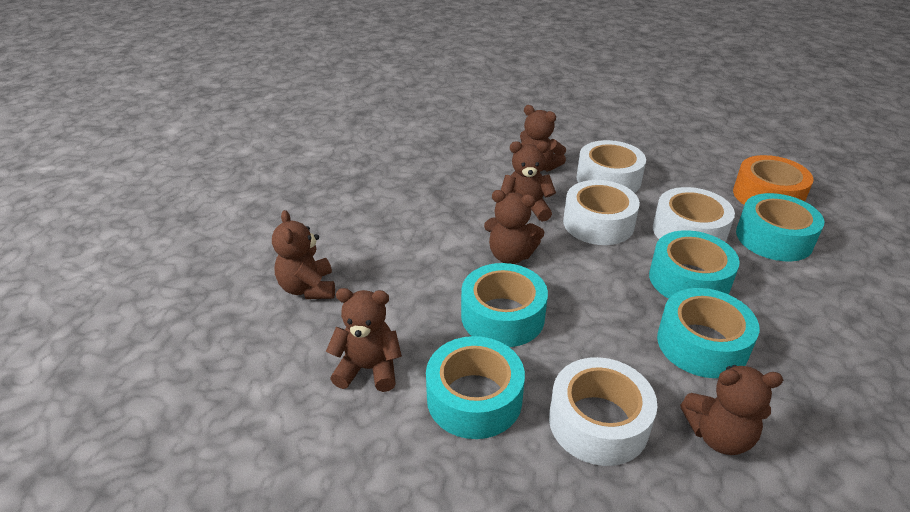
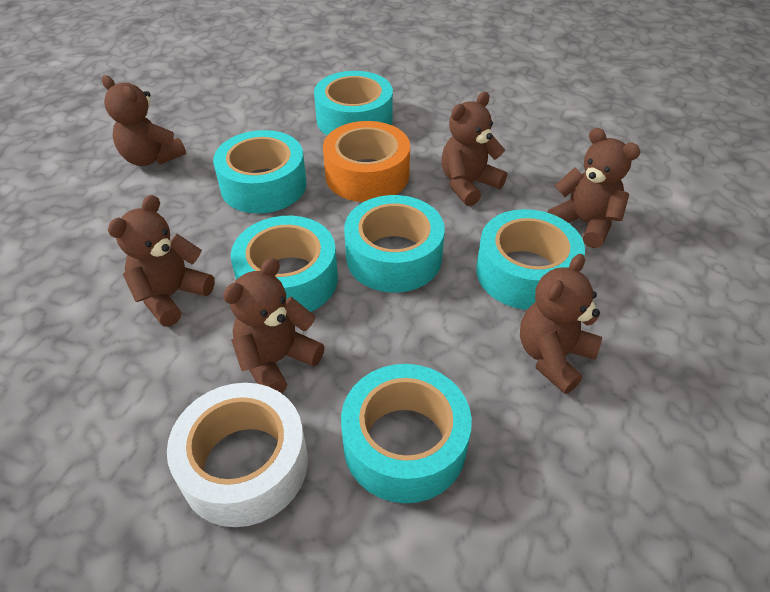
turquoise tape: 5 -> 6
white tape: 4 -> 1

